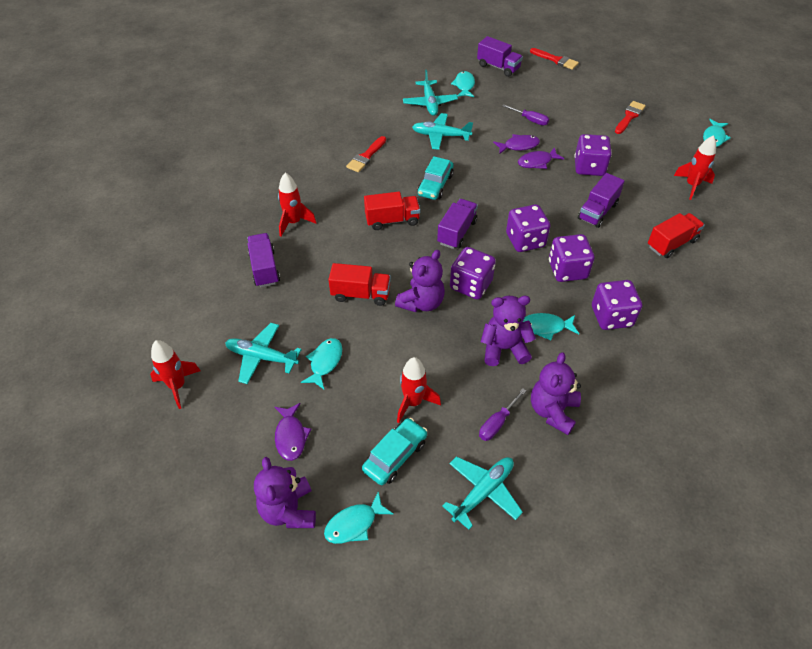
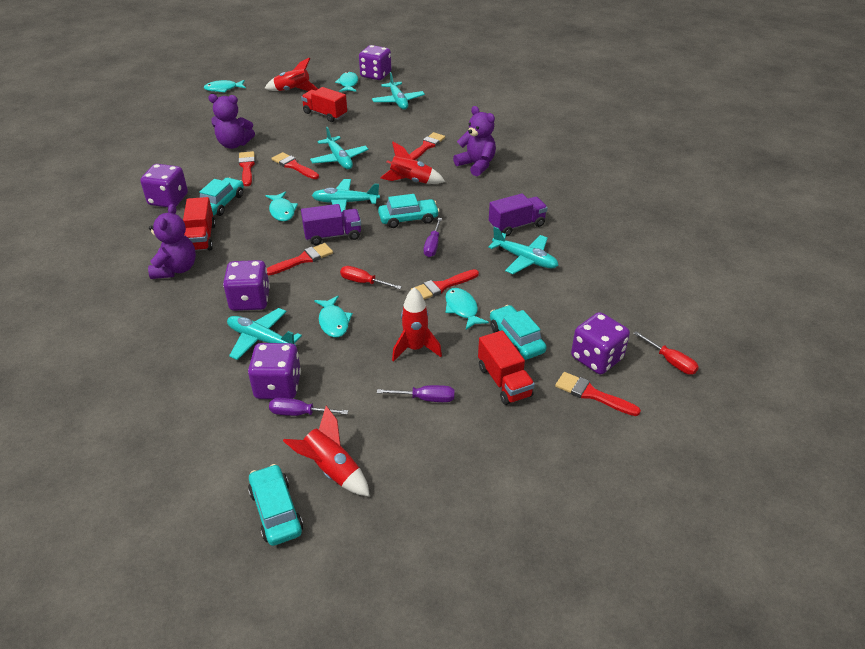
purple fish: 3 -> 0
purple screwdriver: 2 -> 3
purple teddy bear: 4 -> 3
purple truck: 4 -> 2
red brush: 3 -> 6
red screwdriver: 0 -> 2
turquoise car: 2 -> 4
turquoise plane: 4 -> 5

